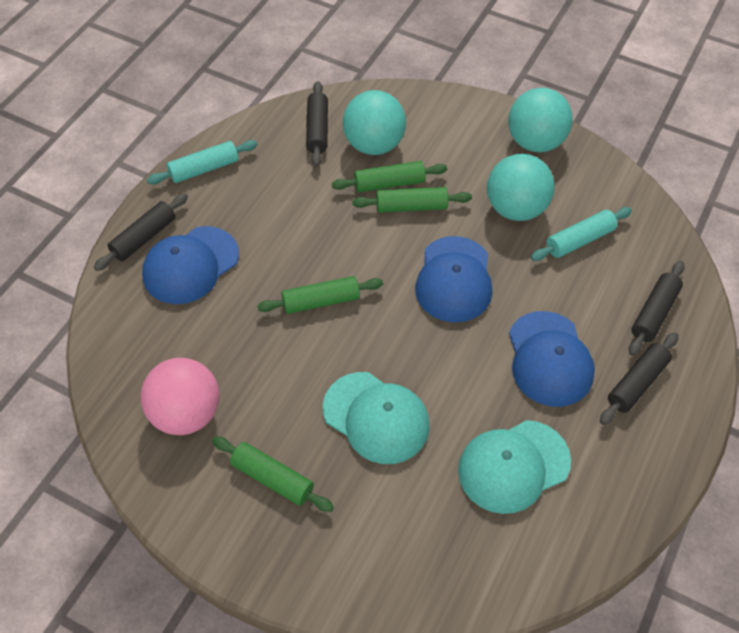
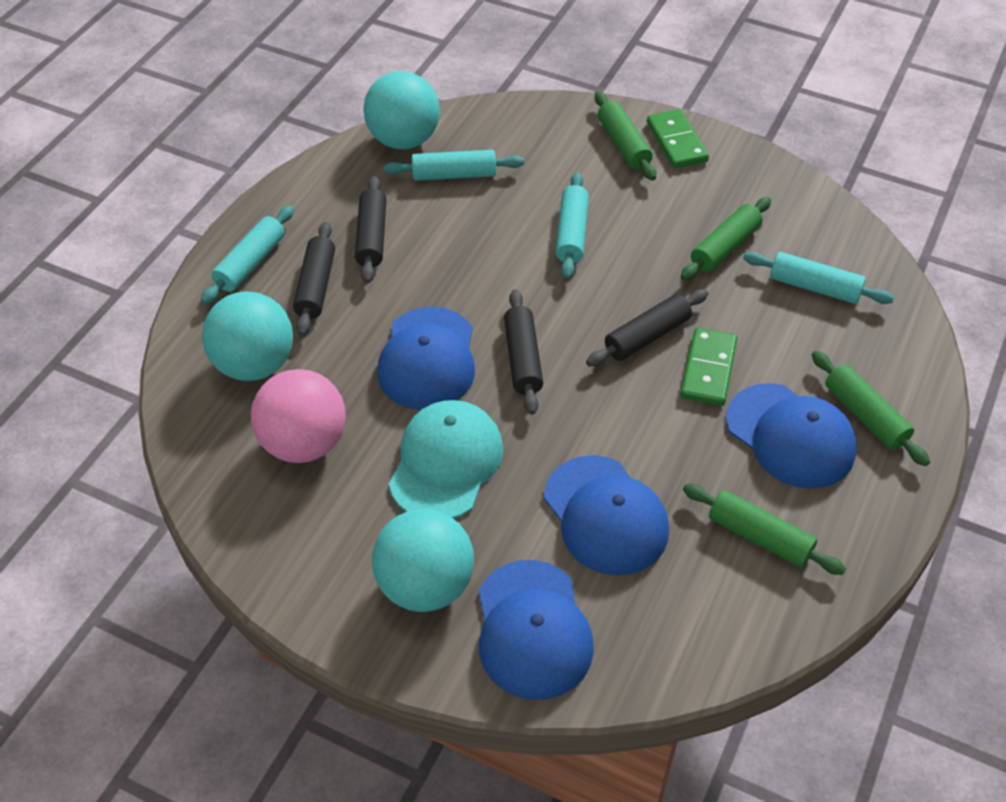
blue cap: 3 -> 4
green domino: 0 -> 2
turquoise cap: 2 -> 1
turquoise rolling pin: 2 -> 4

